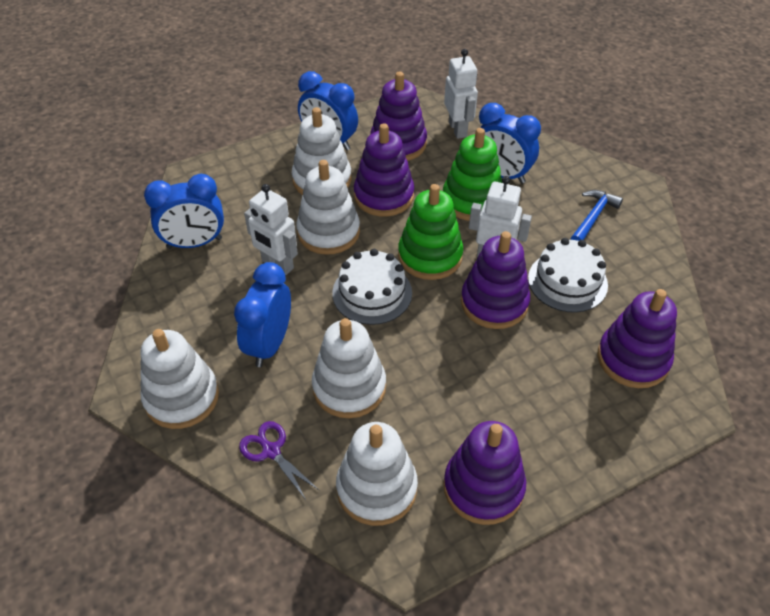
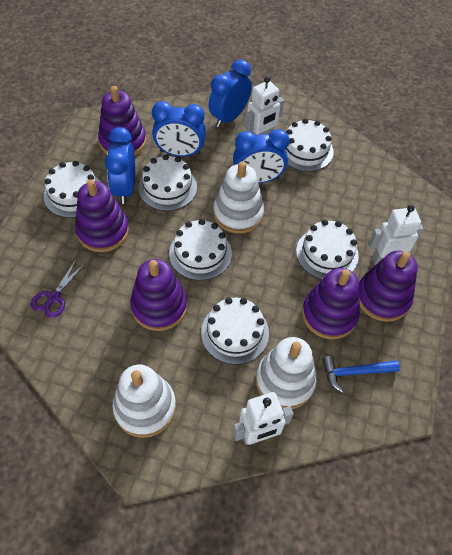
green stacking toy: 2 -> 0
white cake: 2 -> 6
white stacking toy: 5 -> 3

